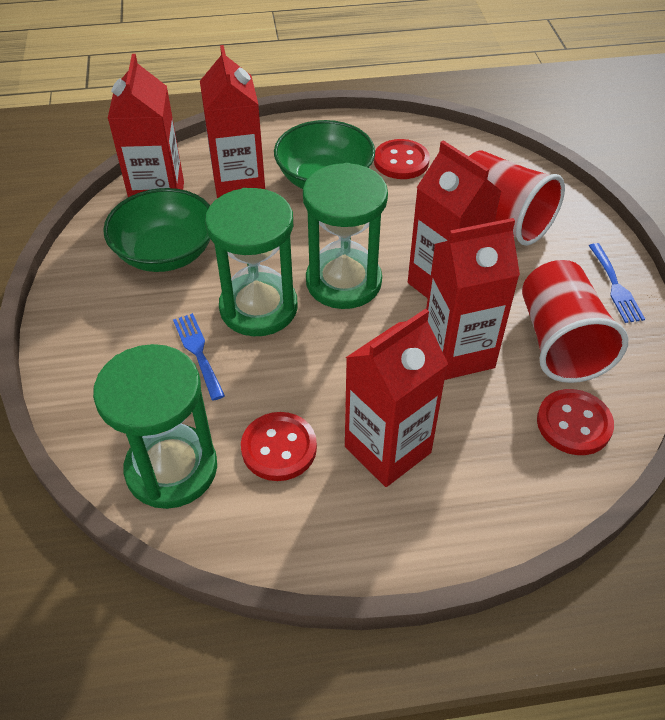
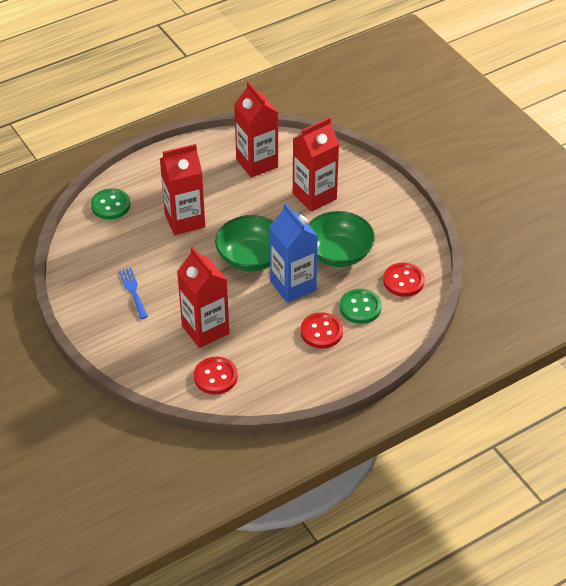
blue carton: 0 -> 1
blue fork: 2 -> 1
green button: 0 -> 2
green hourglass: 3 -> 0
red carton: 5 -> 4
red cup: 2 -> 0

